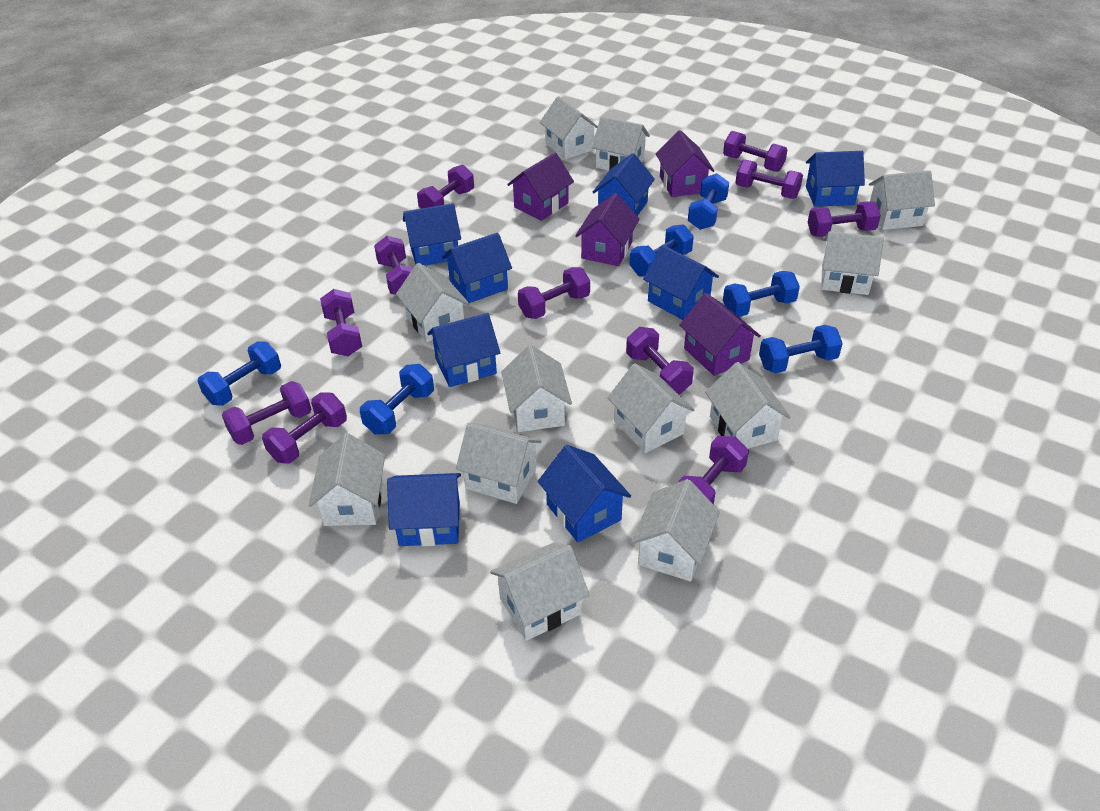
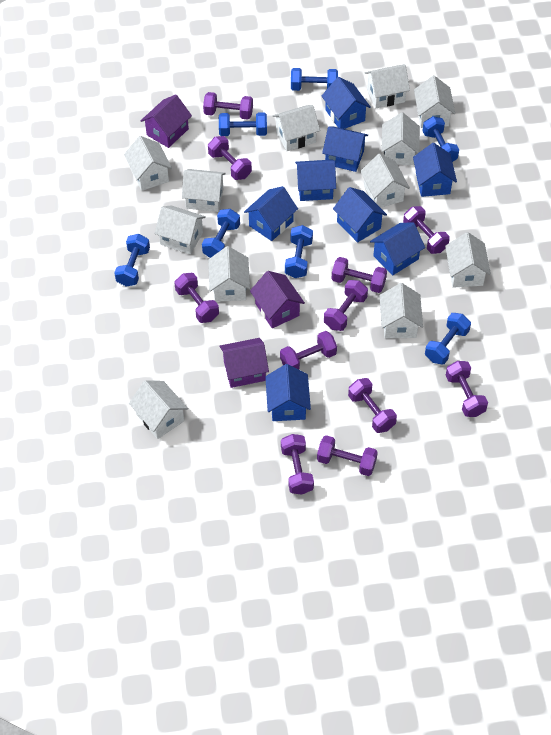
blue dumbbell: 6 -> 7
purple house: 4 -> 3

